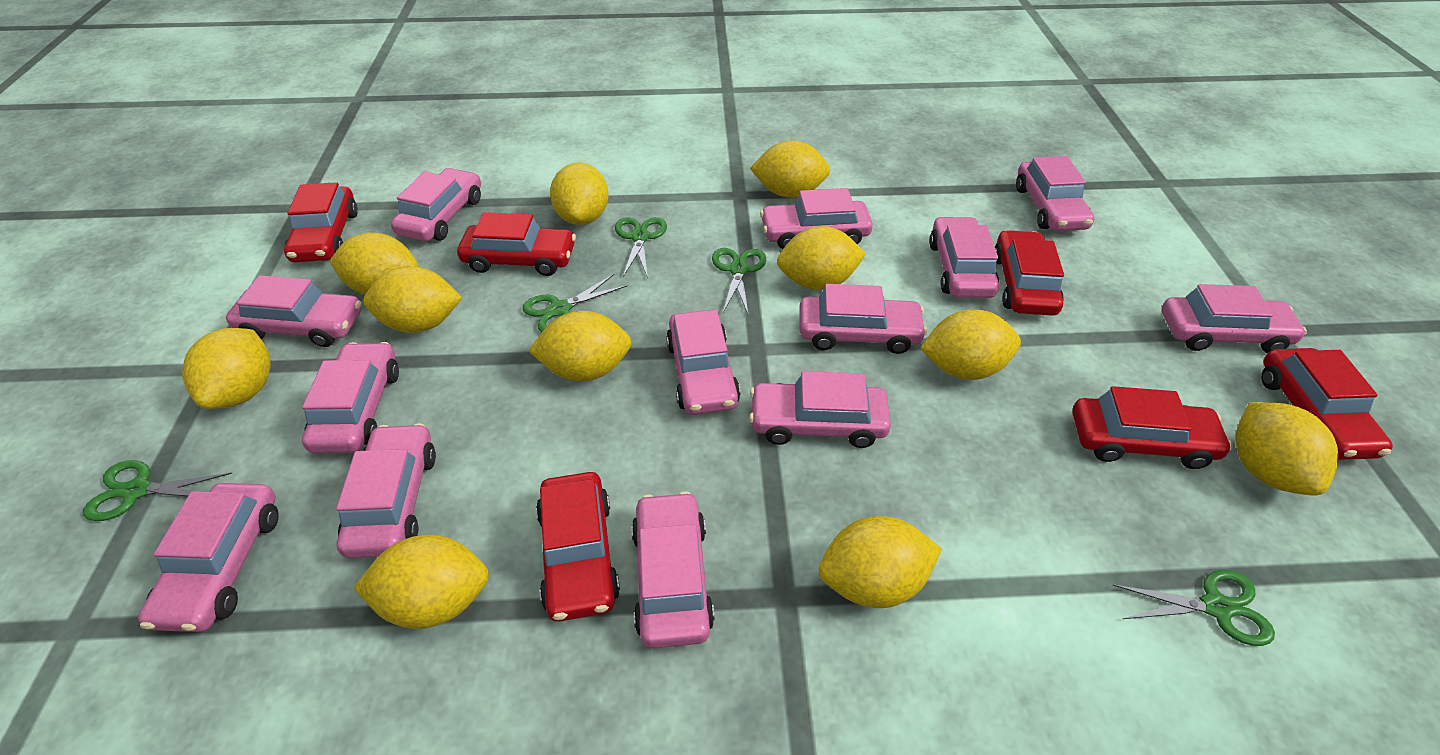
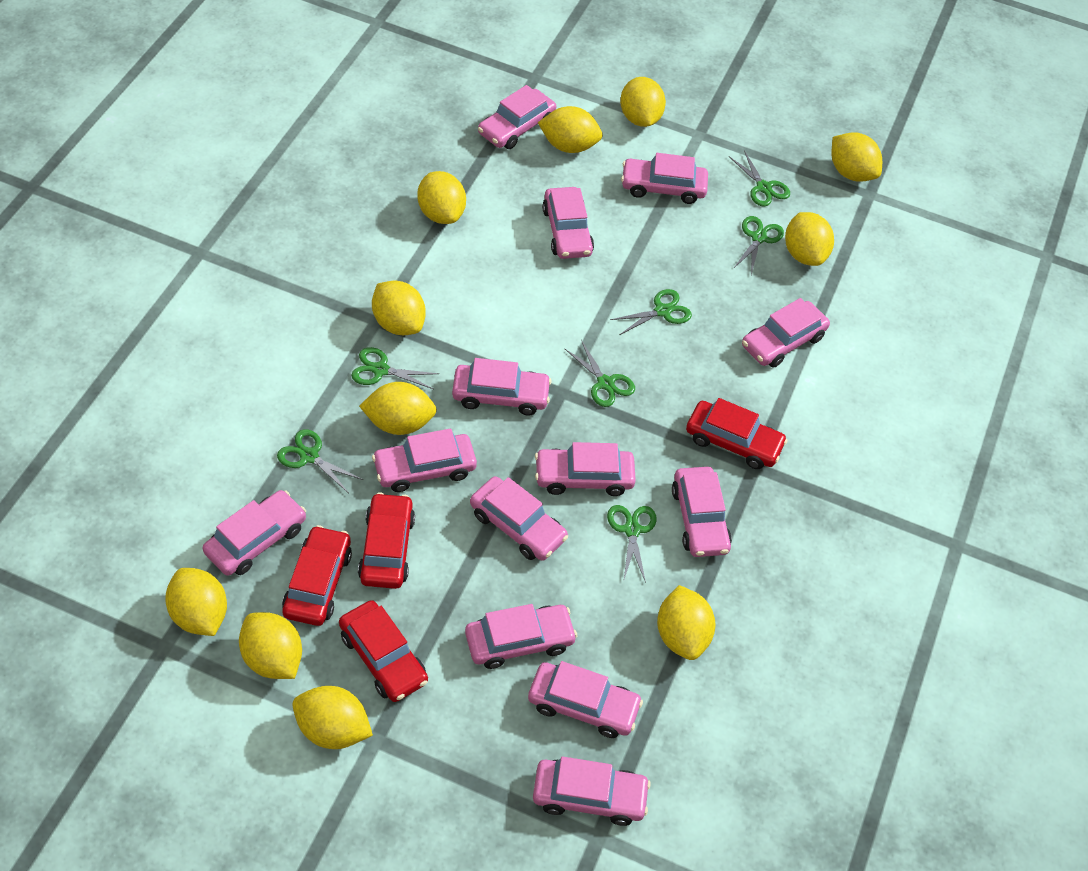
green scissors: 5 -> 7
red car: 6 -> 4

